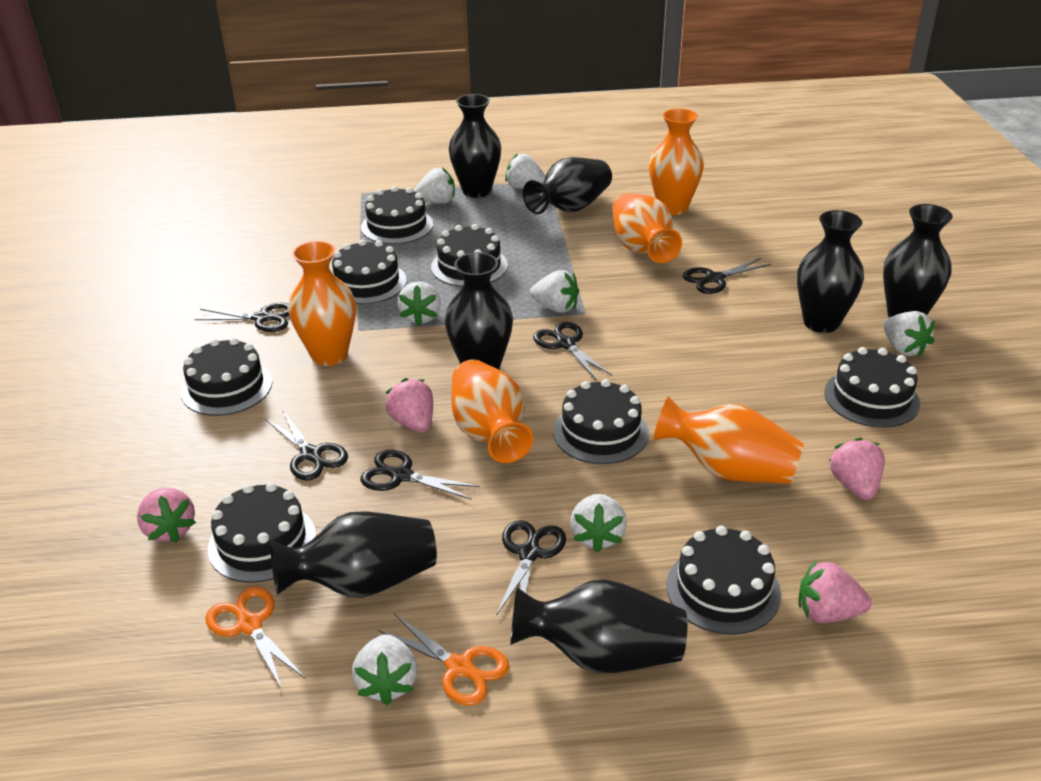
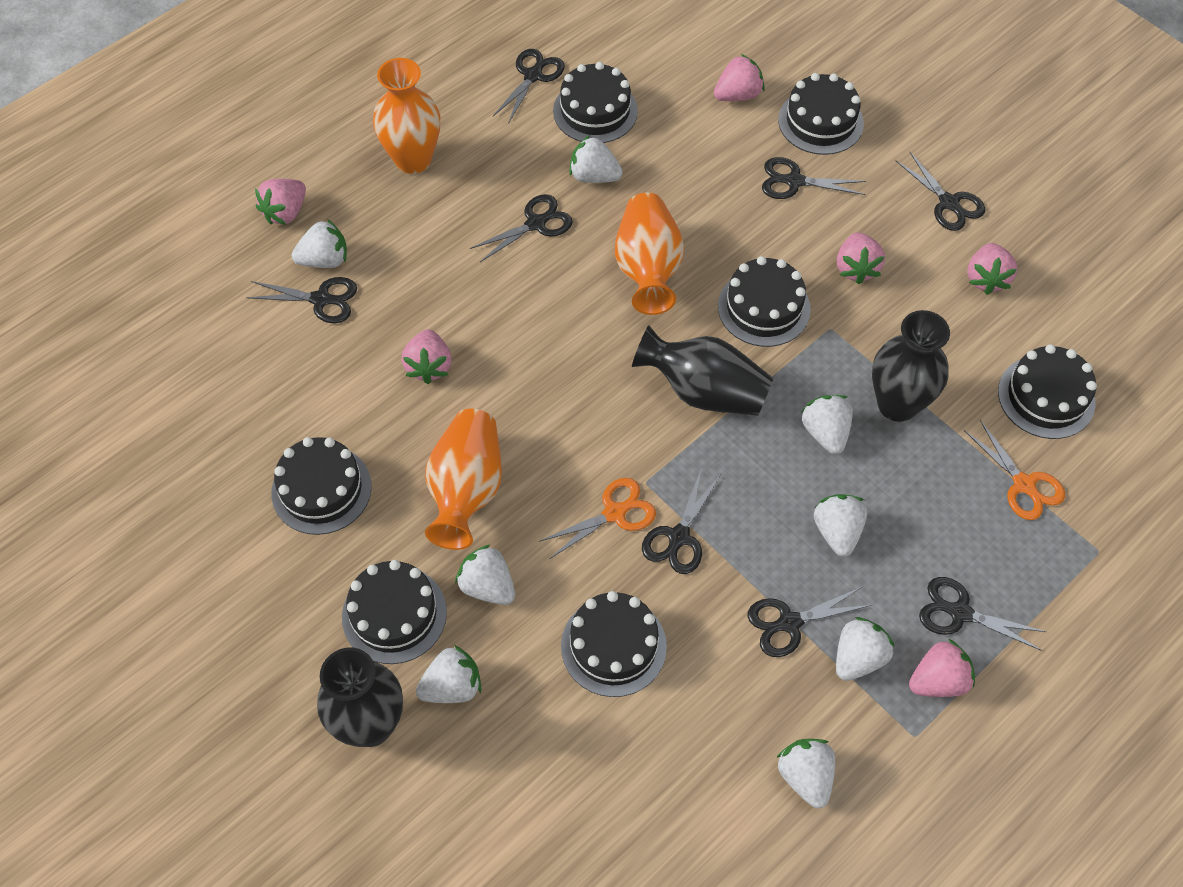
black cake: 8 -> 7
black scissors: 6 -> 8
black vase: 7 -> 3
orange vase: 5 -> 3
pink strawberry: 4 -> 6
white strawberry: 7 -> 8

